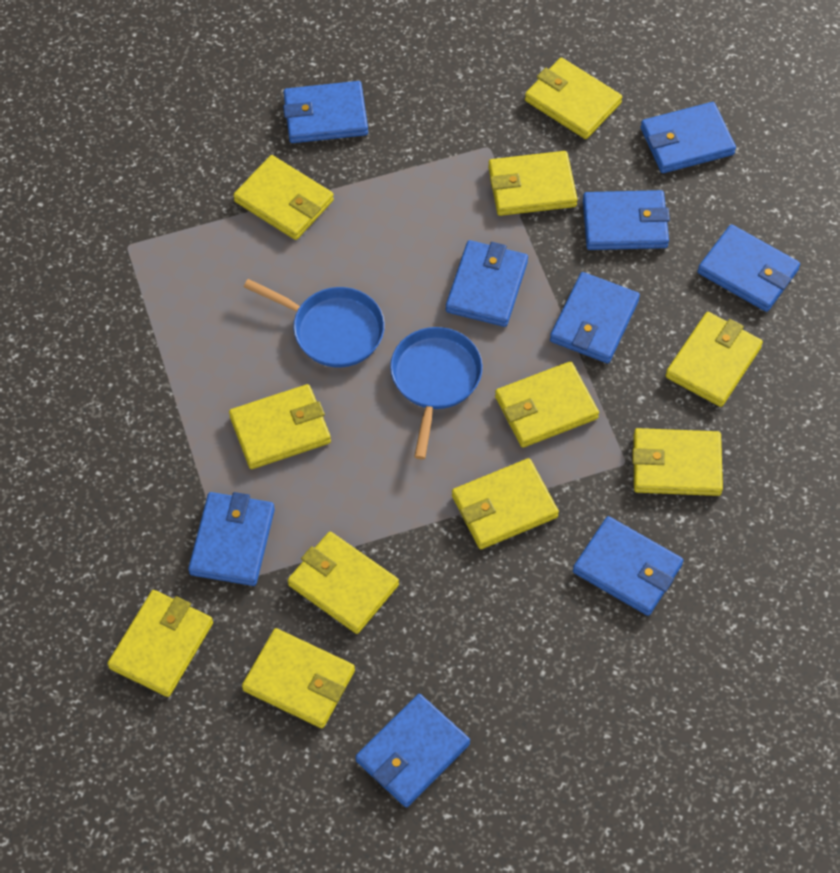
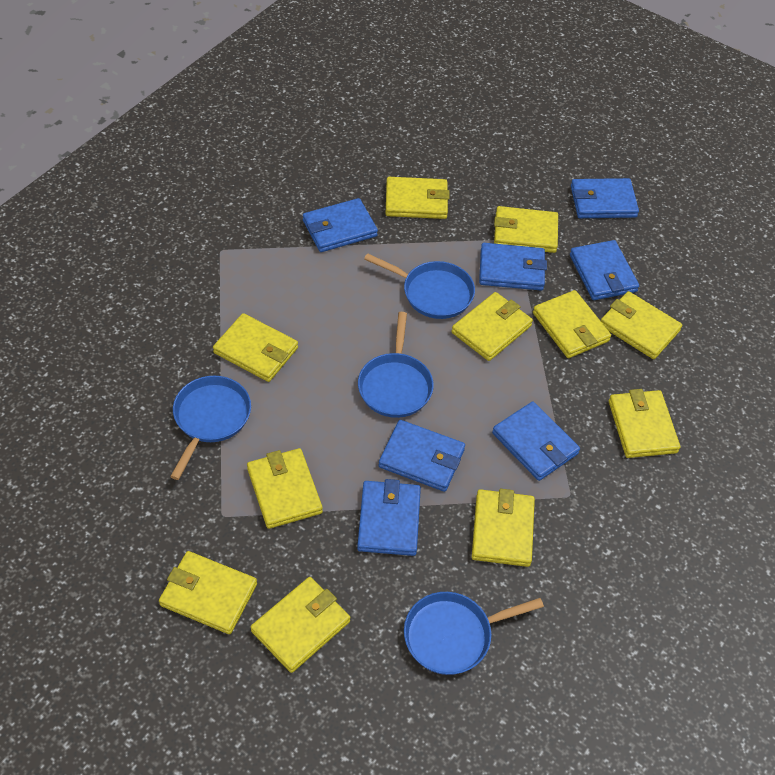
blue pan: 2 -> 4
blue wallet: 9 -> 7

